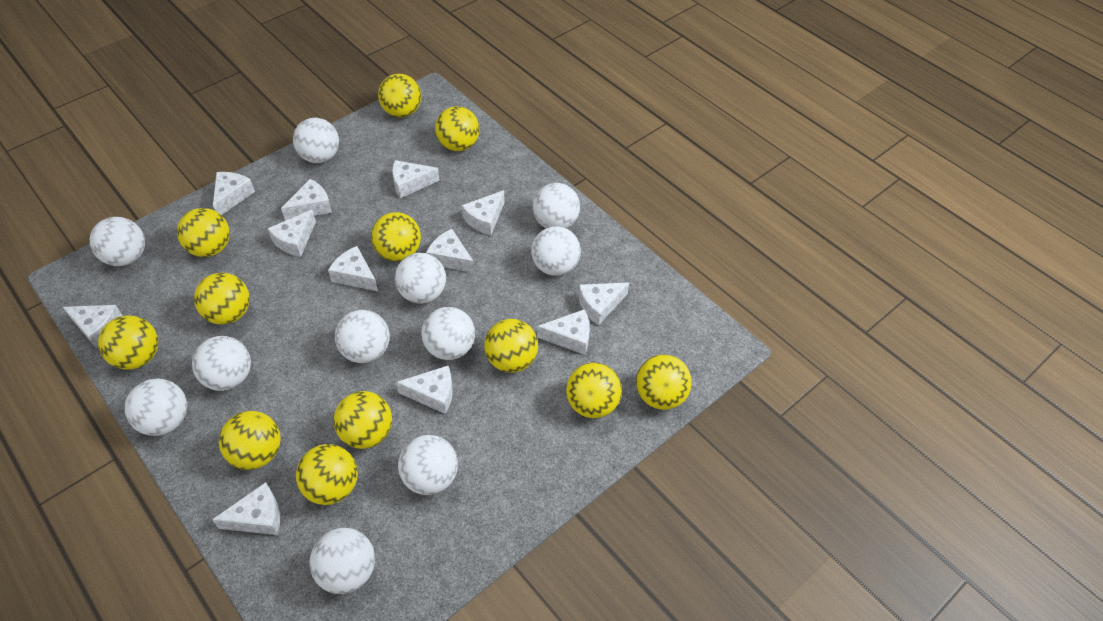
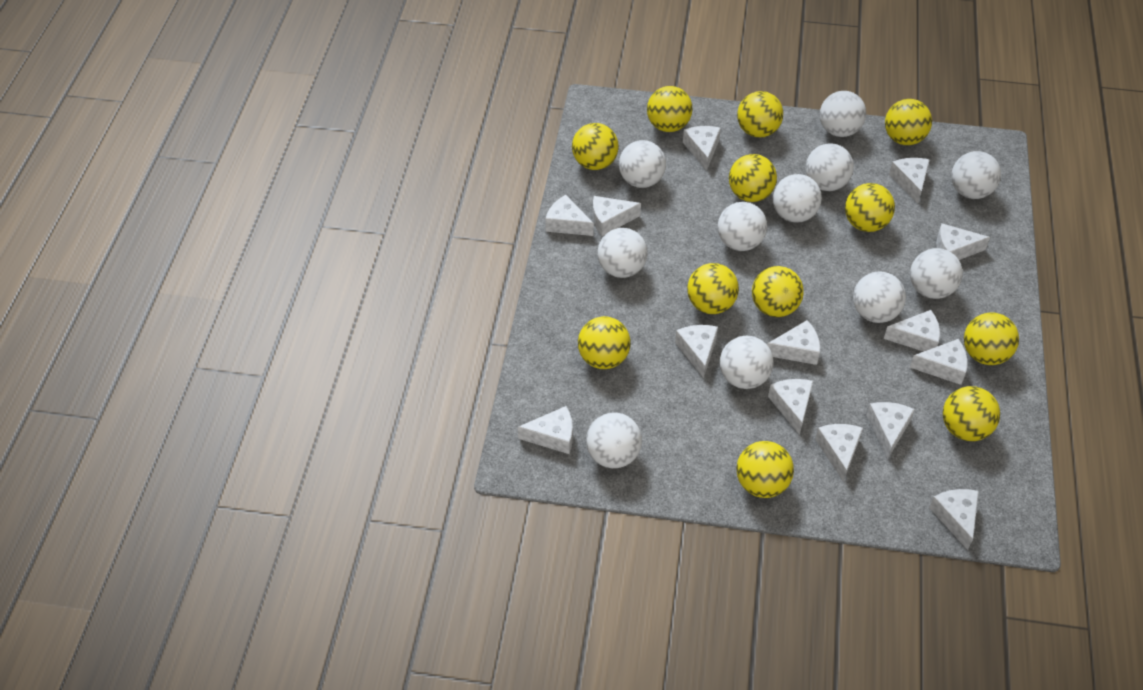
white cheese: 12 -> 14

